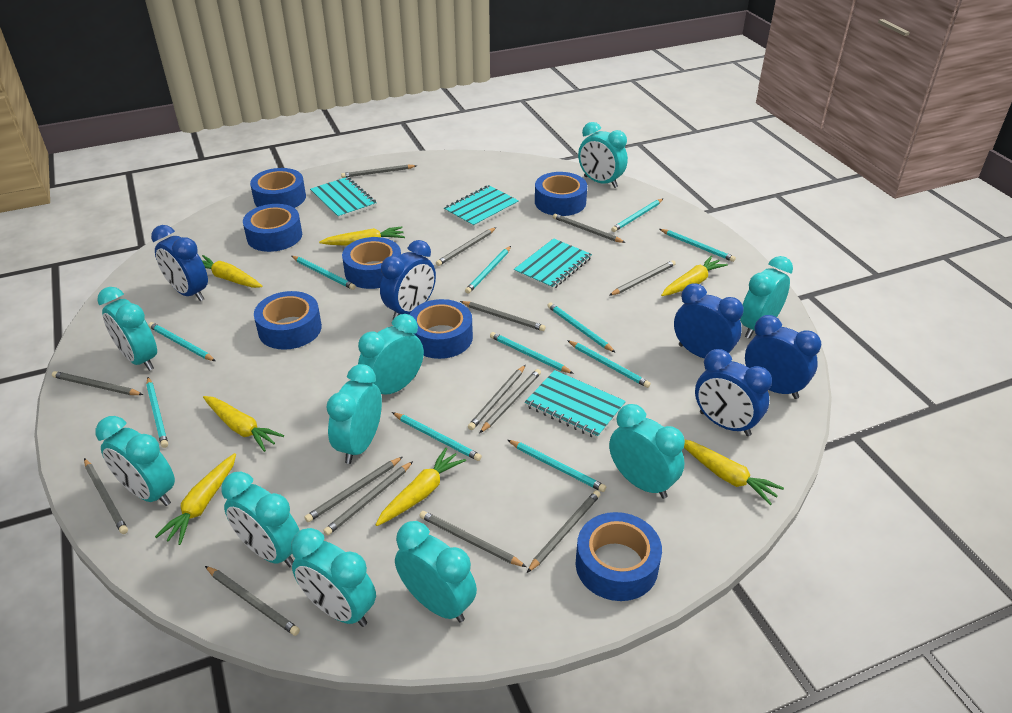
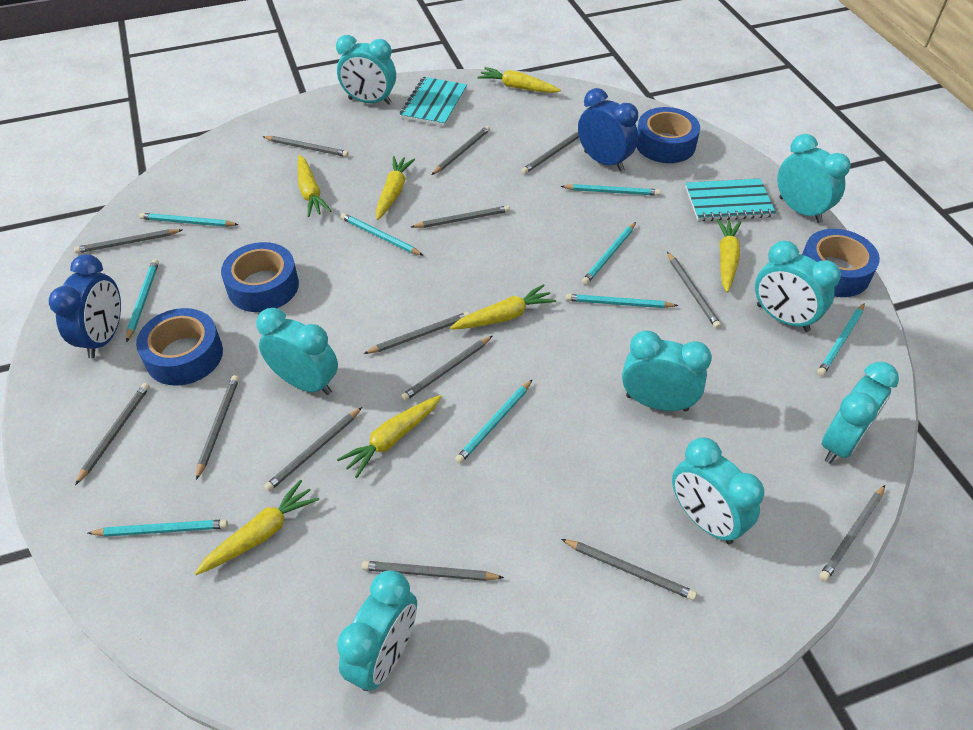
blue clock: 5 -> 2
blue tape: 7 -> 4
turquoise clock: 10 -> 8
turquoise notebook: 4 -> 2
turquoise pencil: 11 -> 9

